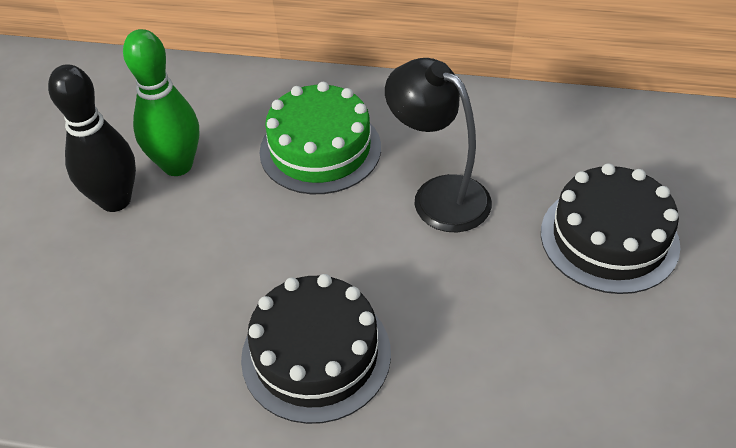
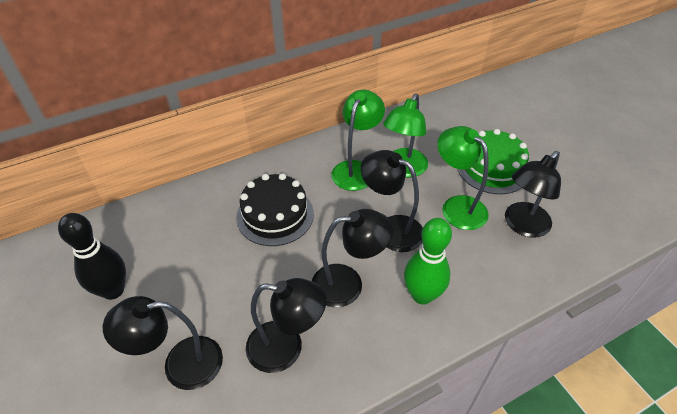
black cake: 2 -> 1
black lamp: 1 -> 5
green lamp: 0 -> 3

